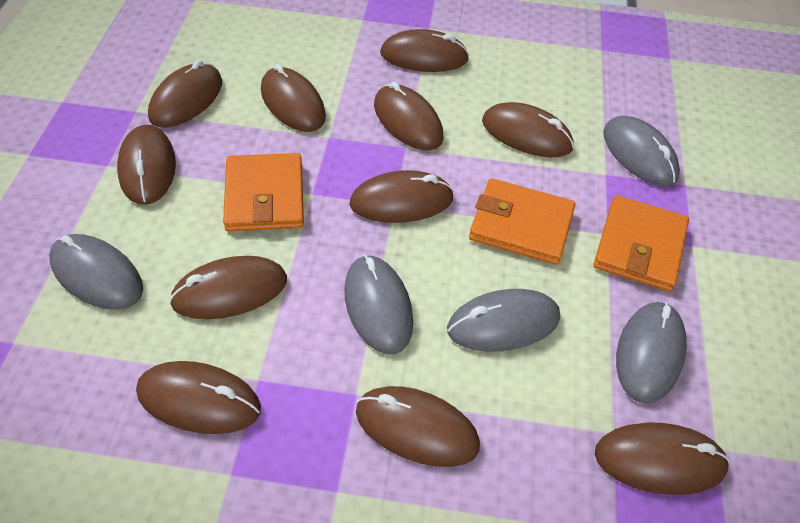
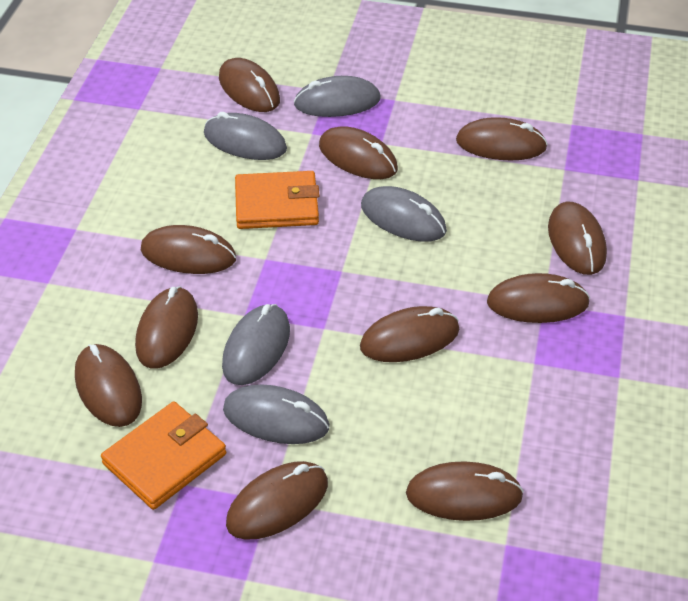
orange wallet: 3 -> 2

